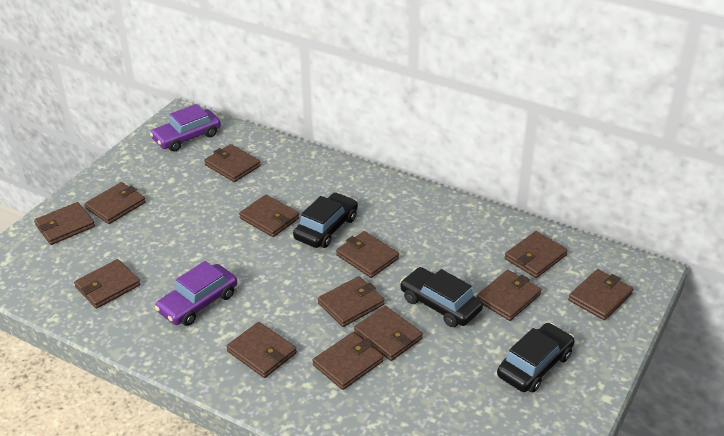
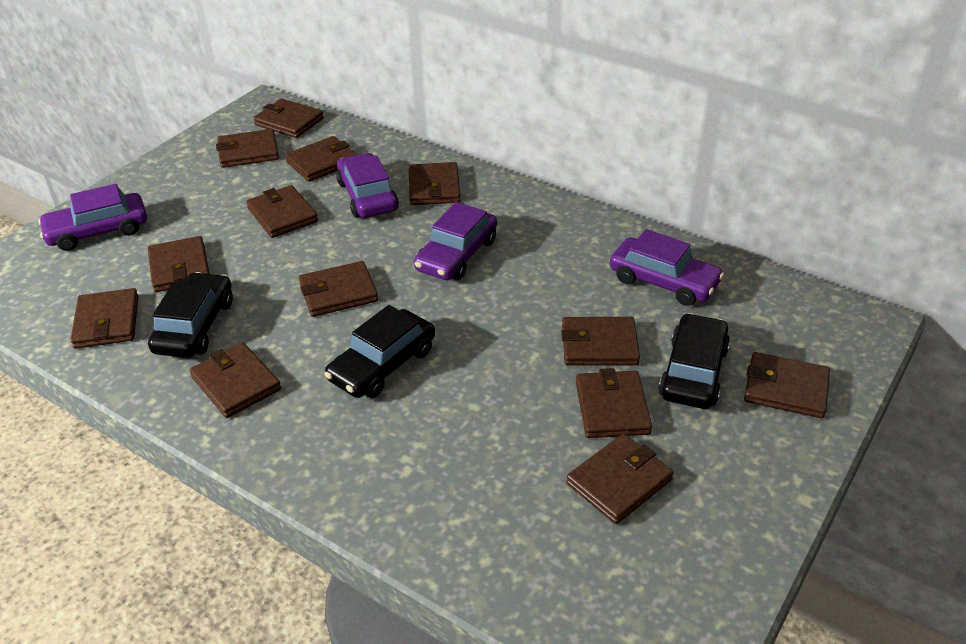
purple car: 2 -> 4

